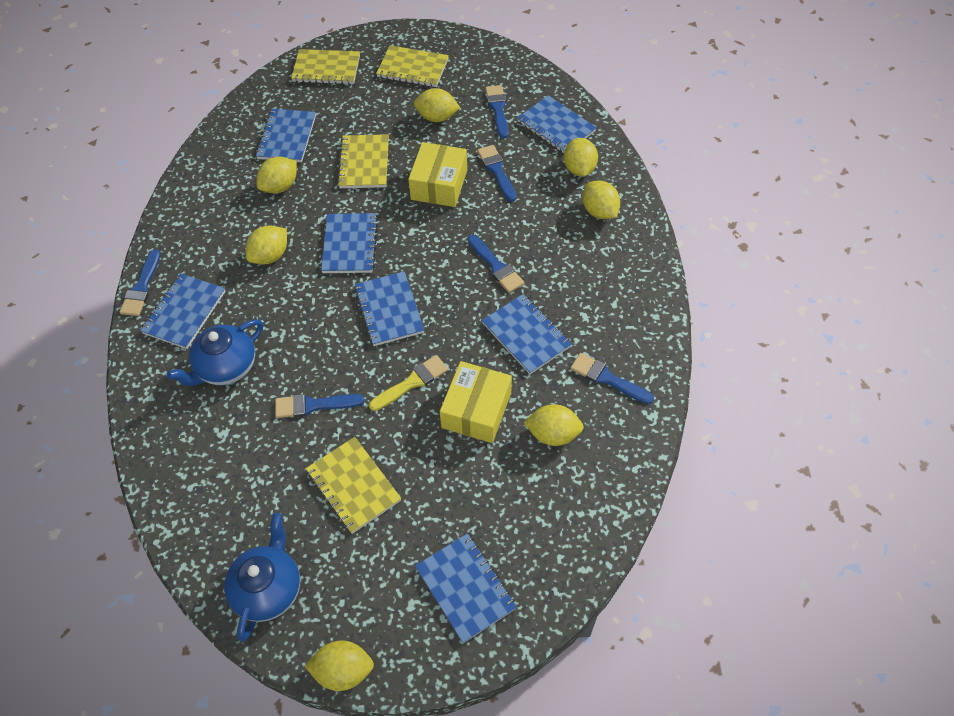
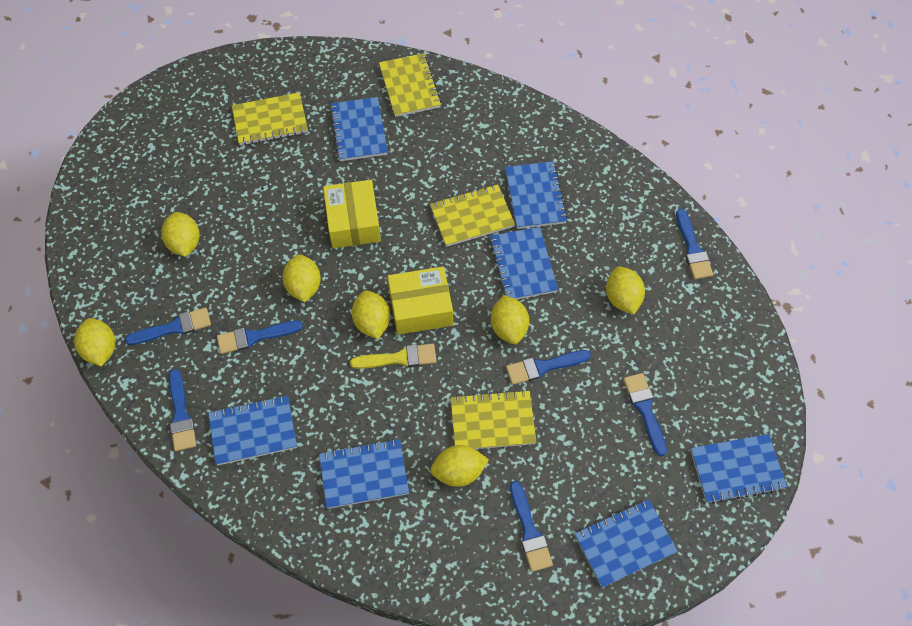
blue brush: 6 -> 7
blue teapot: 2 -> 0

